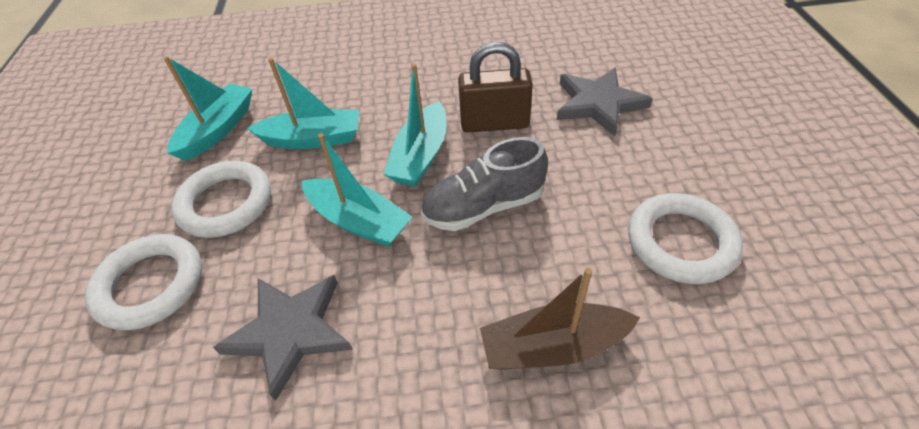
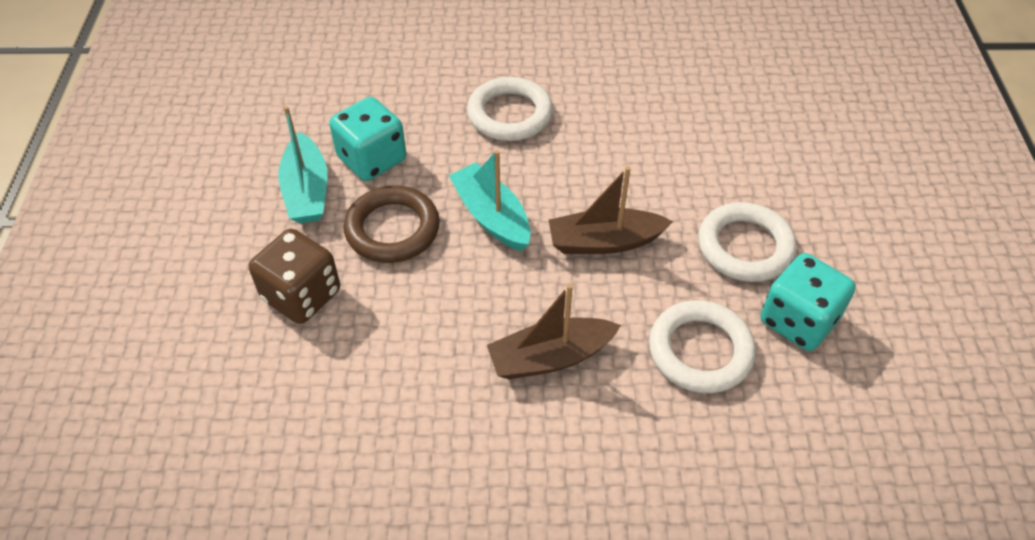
brown boat: 1 -> 2
brown dice: 0 -> 1
brown padlock: 1 -> 0
brown ring: 0 -> 1
grey shoe: 1 -> 0
grey star: 2 -> 0
turquoise boat: 4 -> 2
turquoise dice: 0 -> 2

